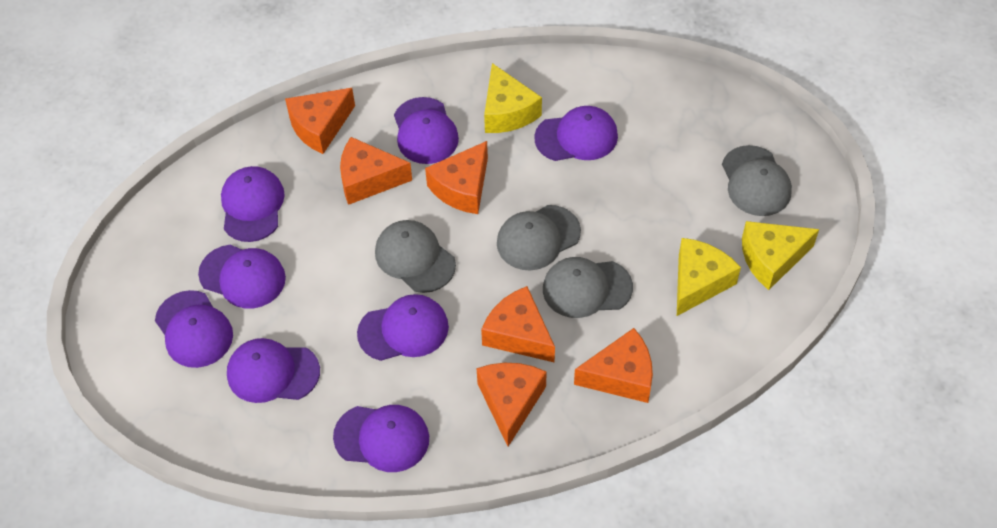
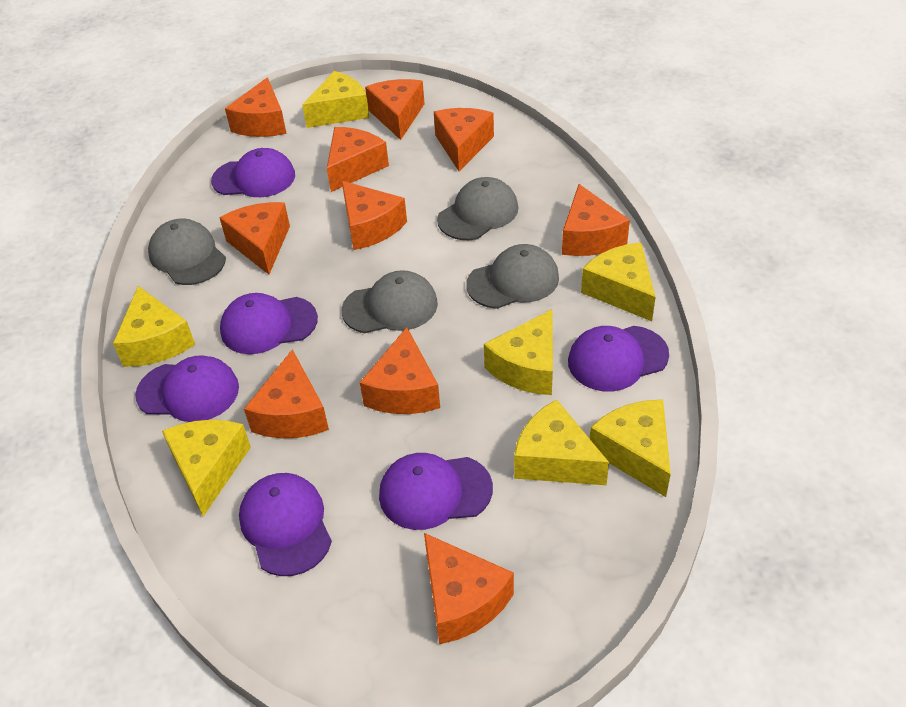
orange cheese: 6 -> 10
purple cap: 8 -> 6
yellow cheese: 3 -> 7

